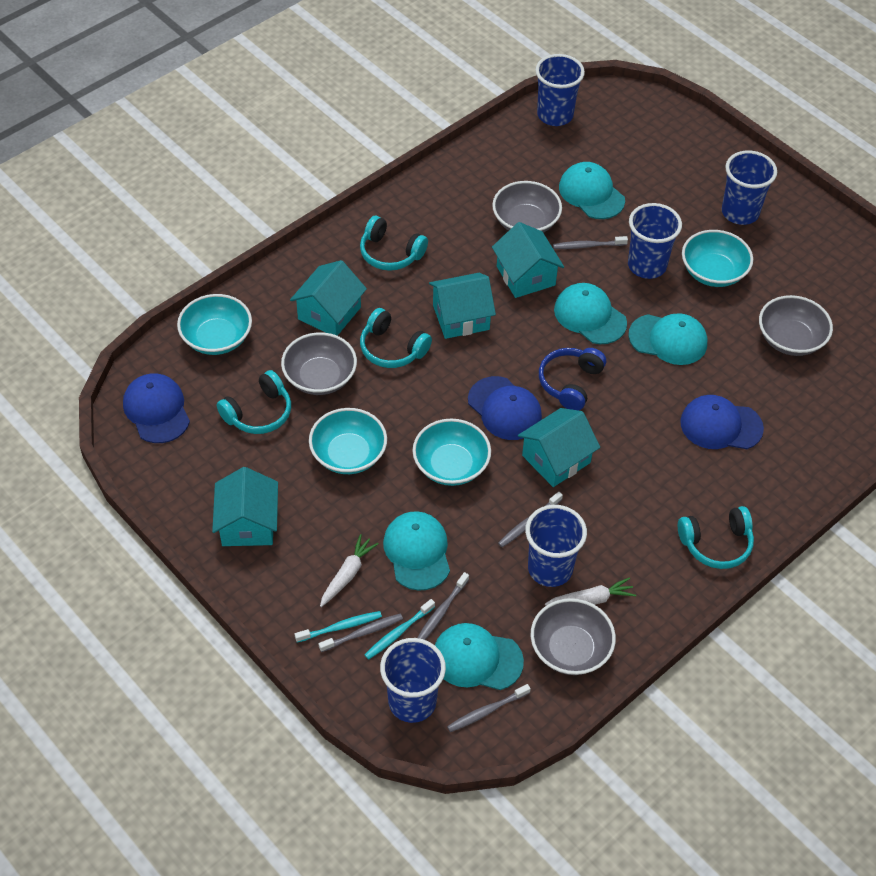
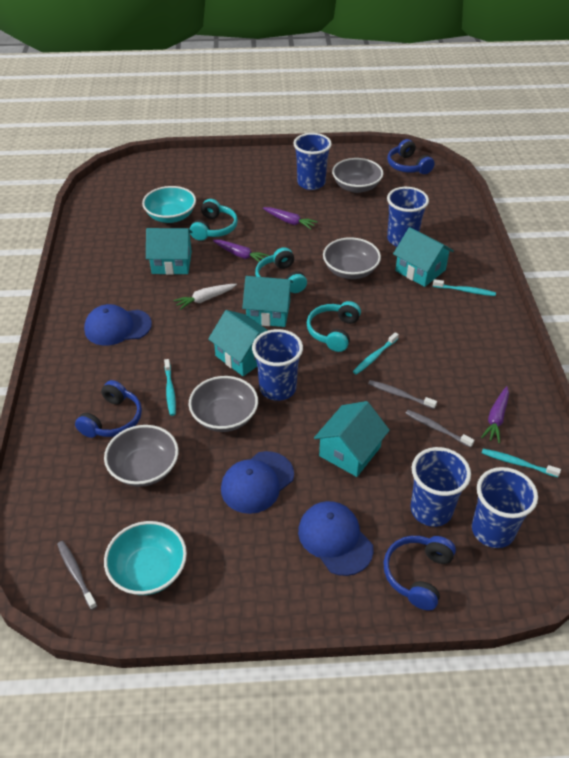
blue headphones: 1 -> 3
grey toothbrush: 5 -> 3
purple carrot: 0 -> 3
turquoise bowl: 4 -> 2
turquoise cap: 5 -> 0
turquoise headphones: 4 -> 3
turquoise toothbrush: 2 -> 4
white carrot: 2 -> 1

